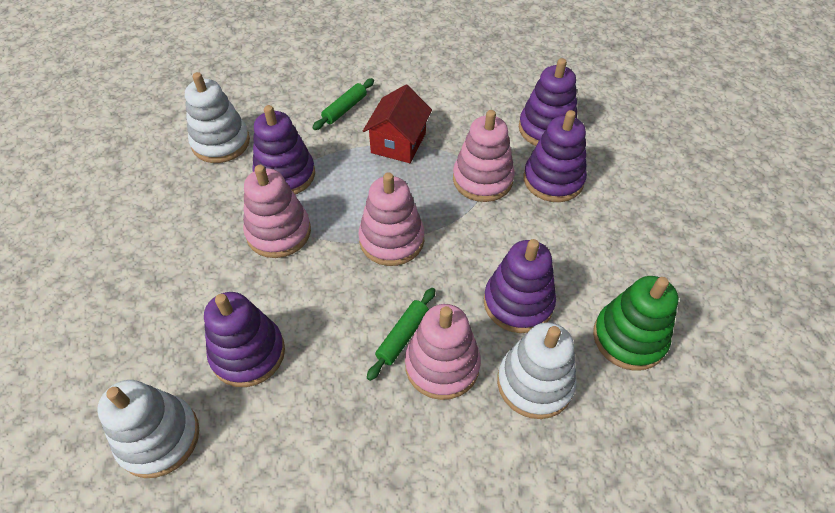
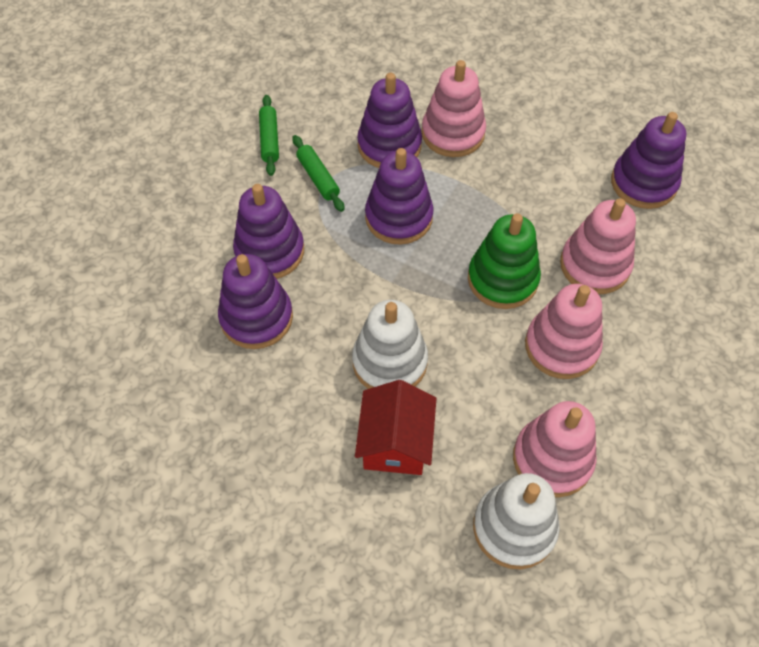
white stacking toy: 3 -> 2

